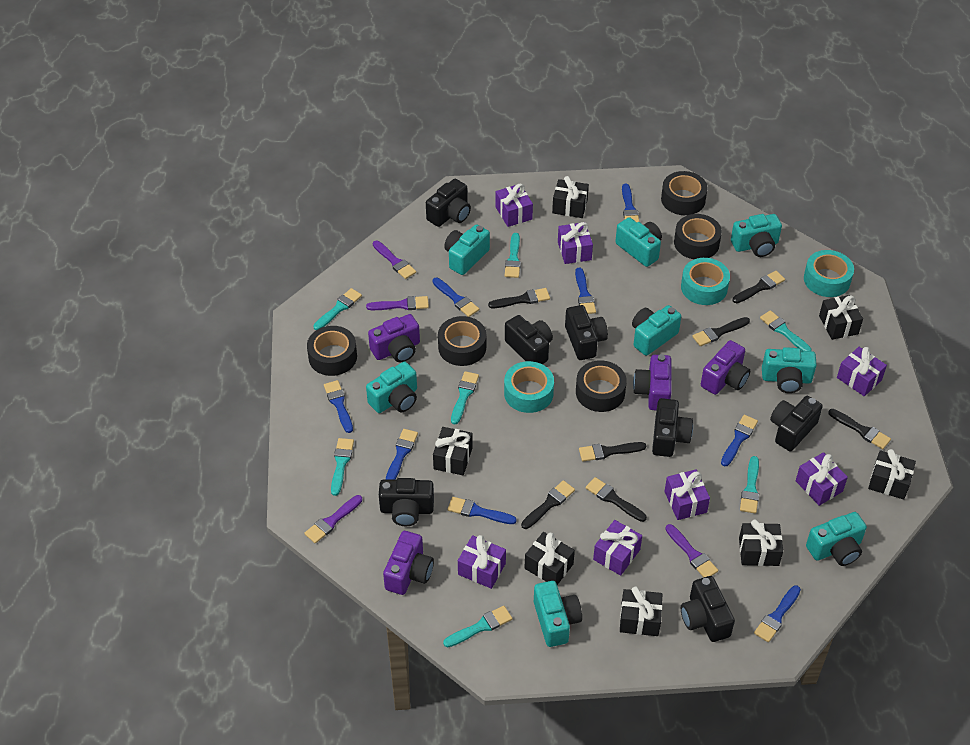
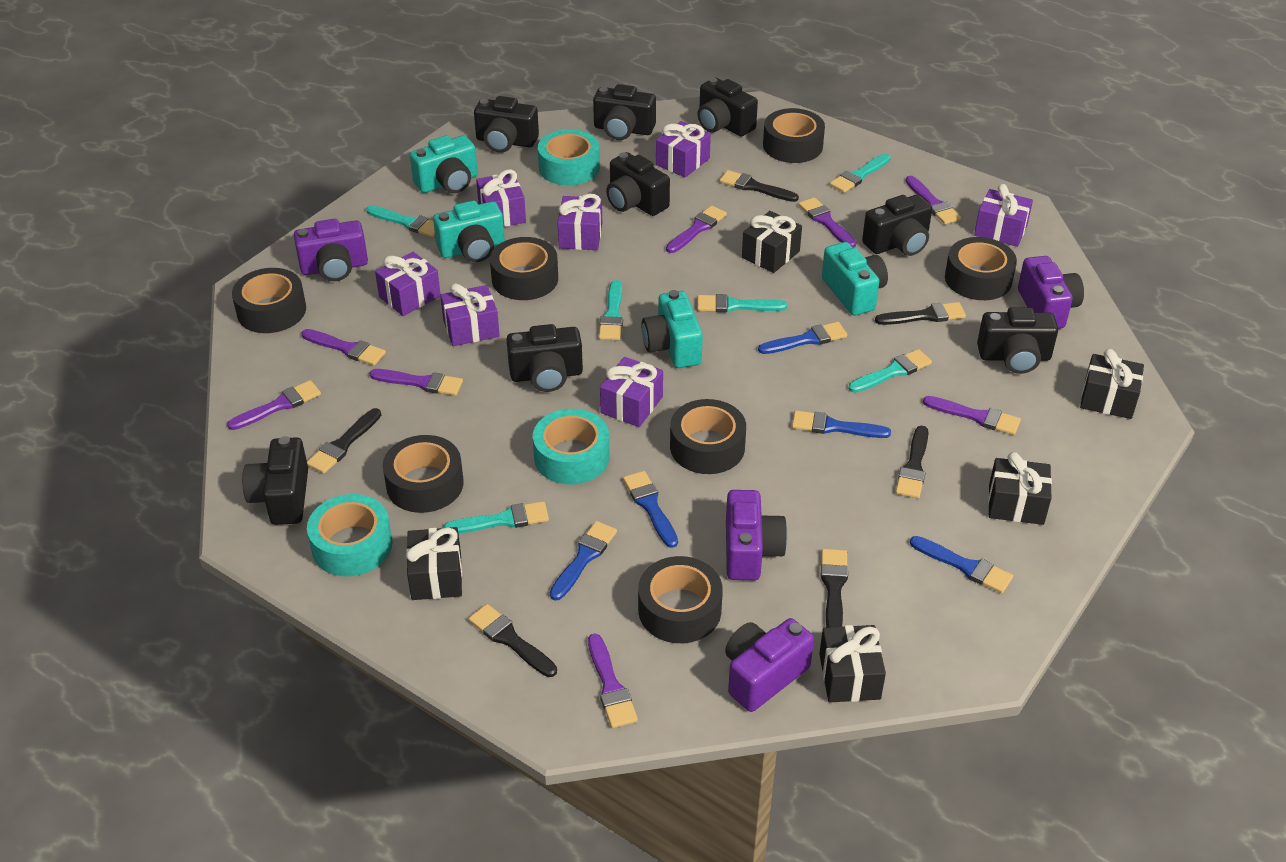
black brush: 7 -> 6
black camera: 7 -> 8
black gift: 7 -> 5
black tape: 5 -> 7
blue brush: 8 -> 5
purple brush: 4 -> 8
turquoise brush: 7 -> 6
turquoise camera: 8 -> 4

